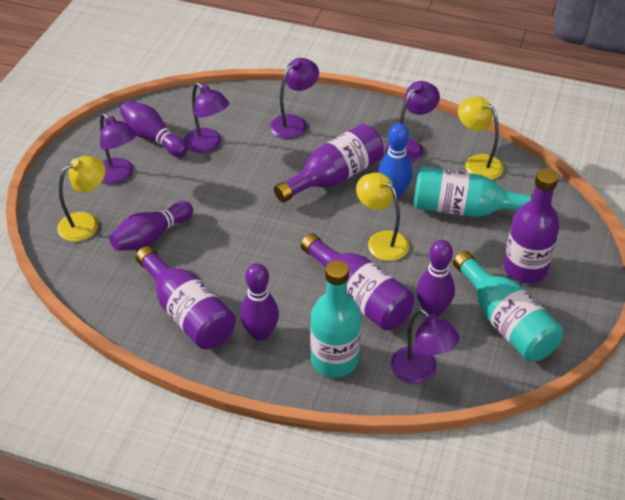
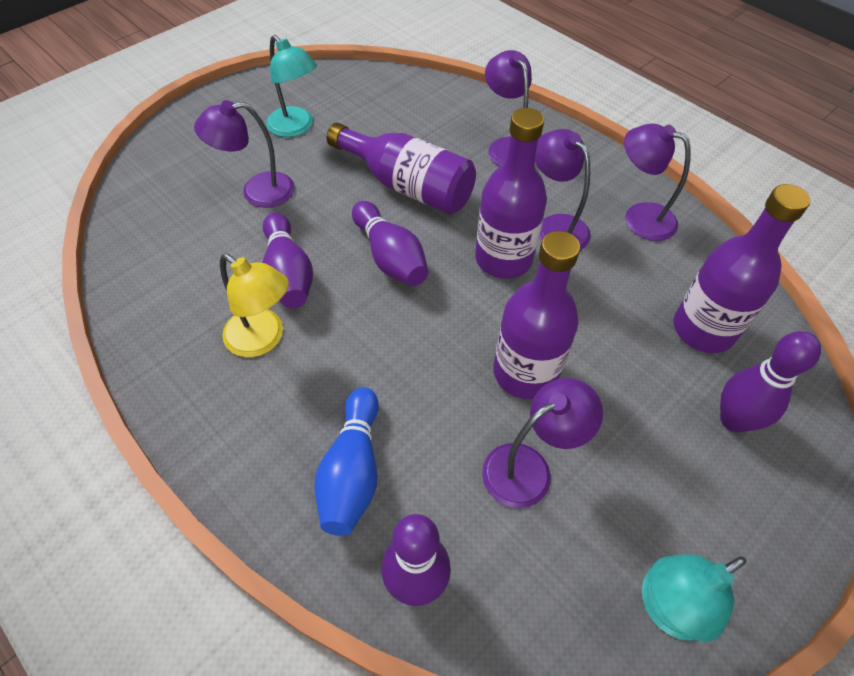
turquoise bottle: 3 -> 0
turquoise lamp: 0 -> 2
yellow lamp: 3 -> 1

